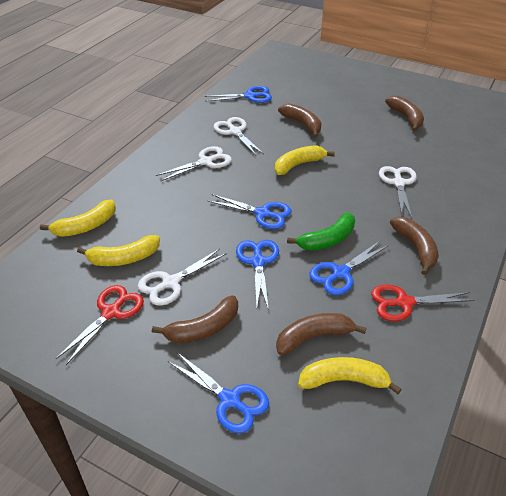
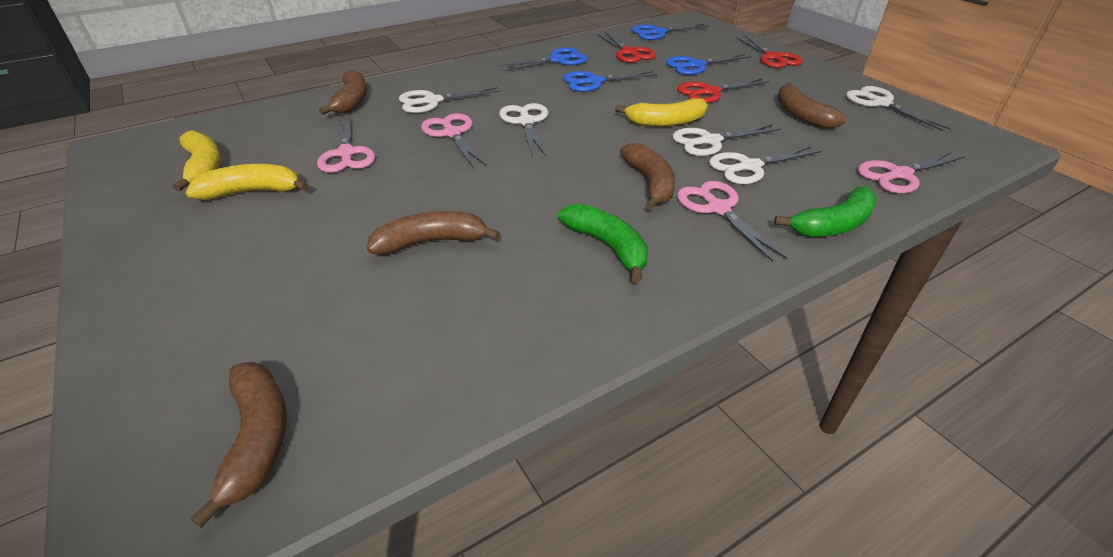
blue scissors: 5 -> 4
green banana: 1 -> 2
pink scissors: 0 -> 4
red scissors: 2 -> 3
white scissors: 4 -> 5
yellow banana: 4 -> 3

